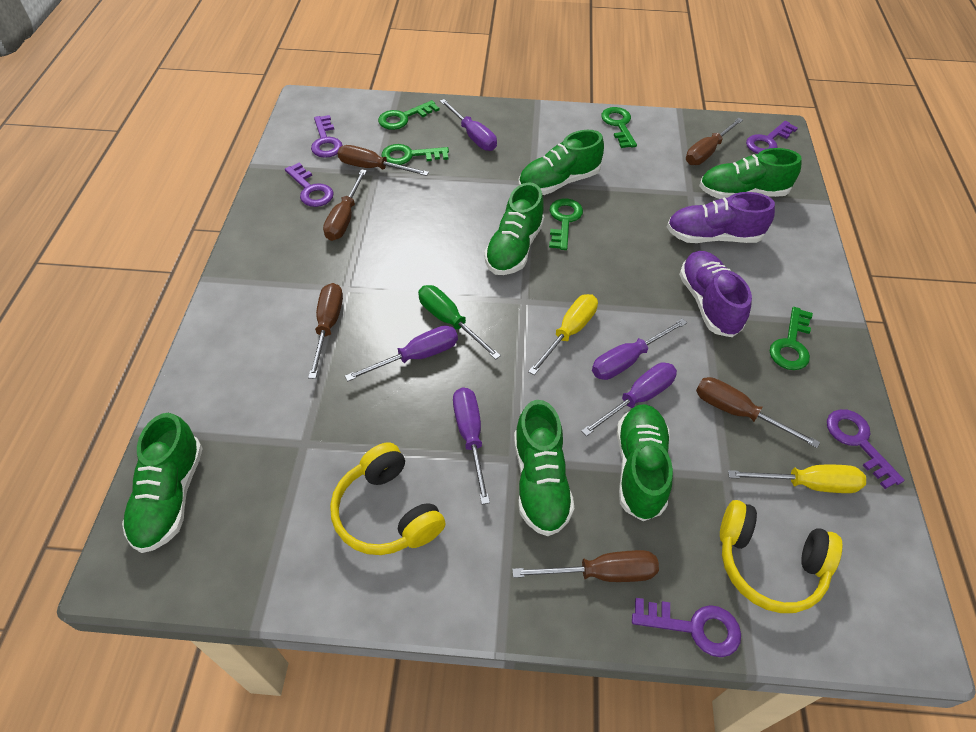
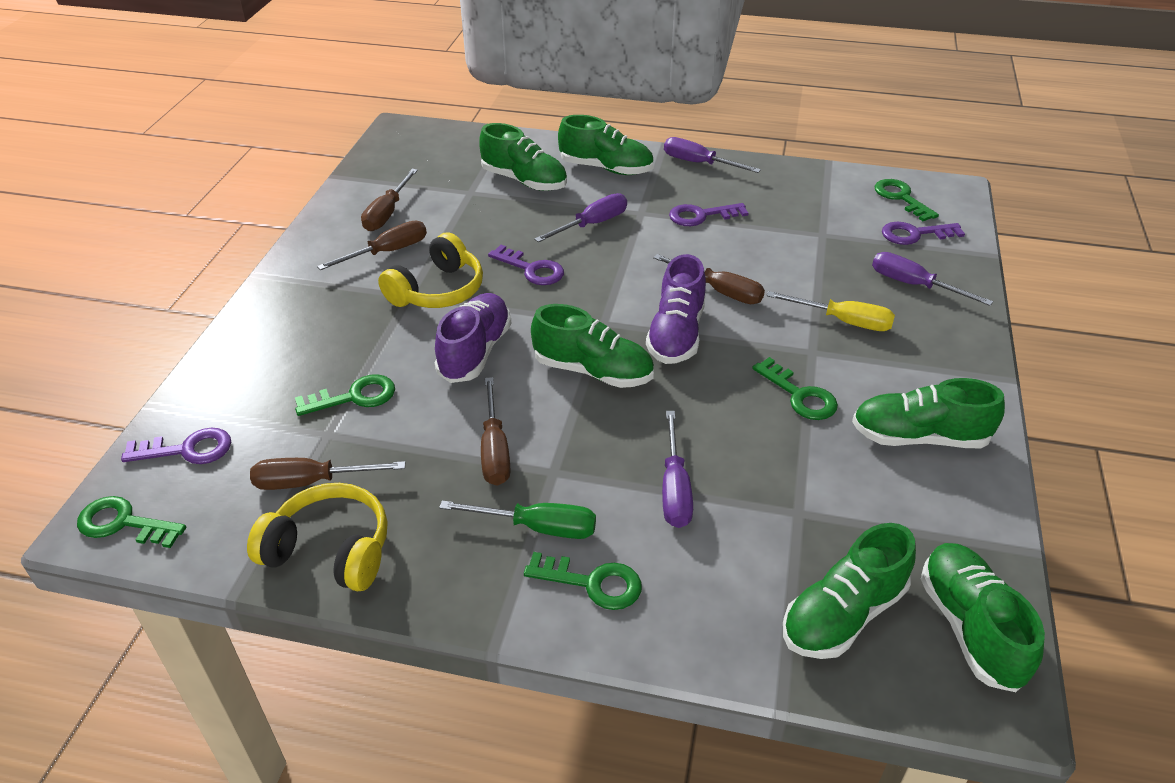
brown screwdriver: 6 -> 5
purple key: 5 -> 4
purple screwdriver: 5 -> 4
yellow screwdriver: 2 -> 1

